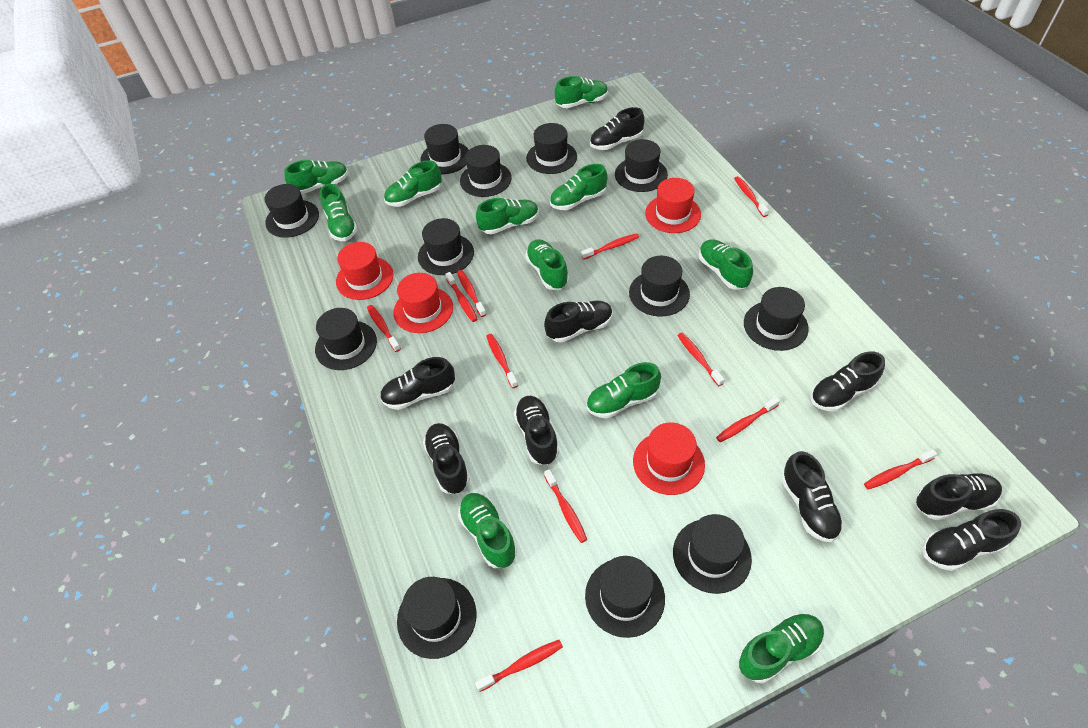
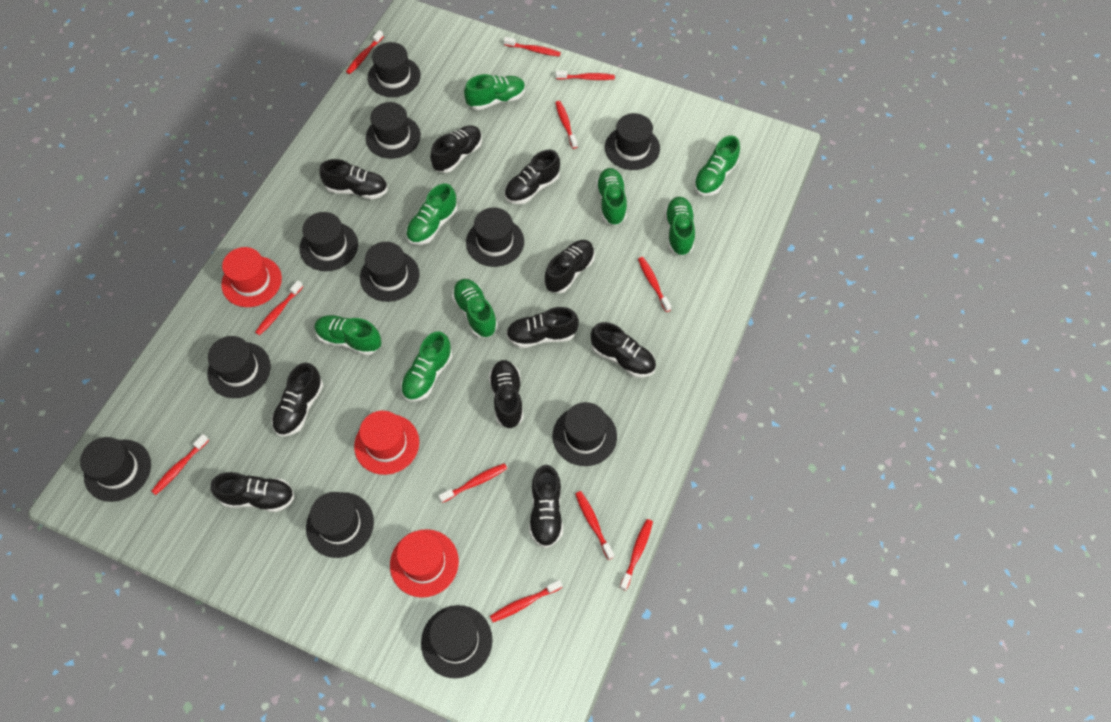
black hat: 12 -> 11
black shoe: 9 -> 10
green shoe: 11 -> 8
red hat: 4 -> 3

